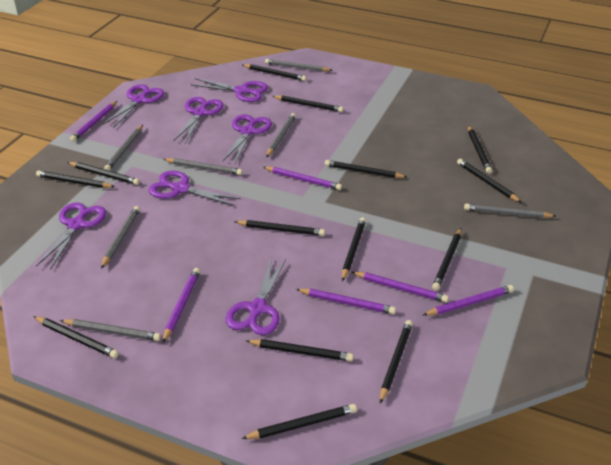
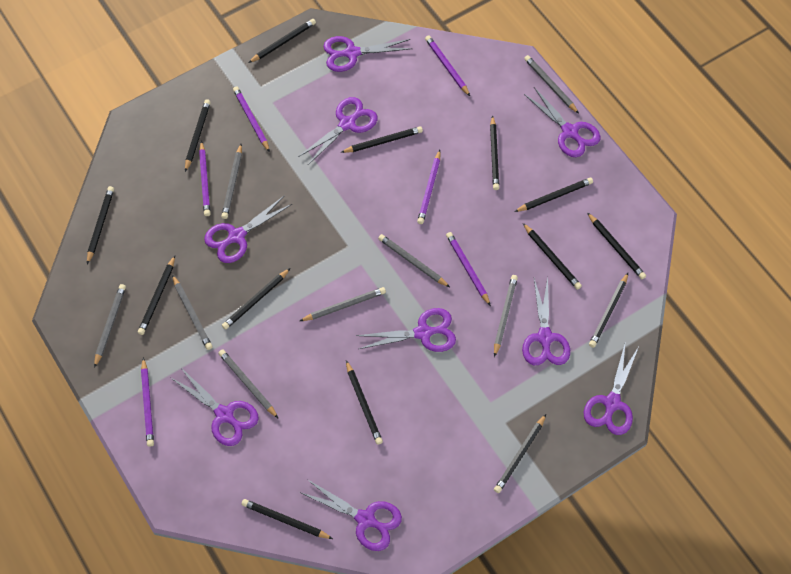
grey pencil: 7 -> 8
purple scissors: 7 -> 9

